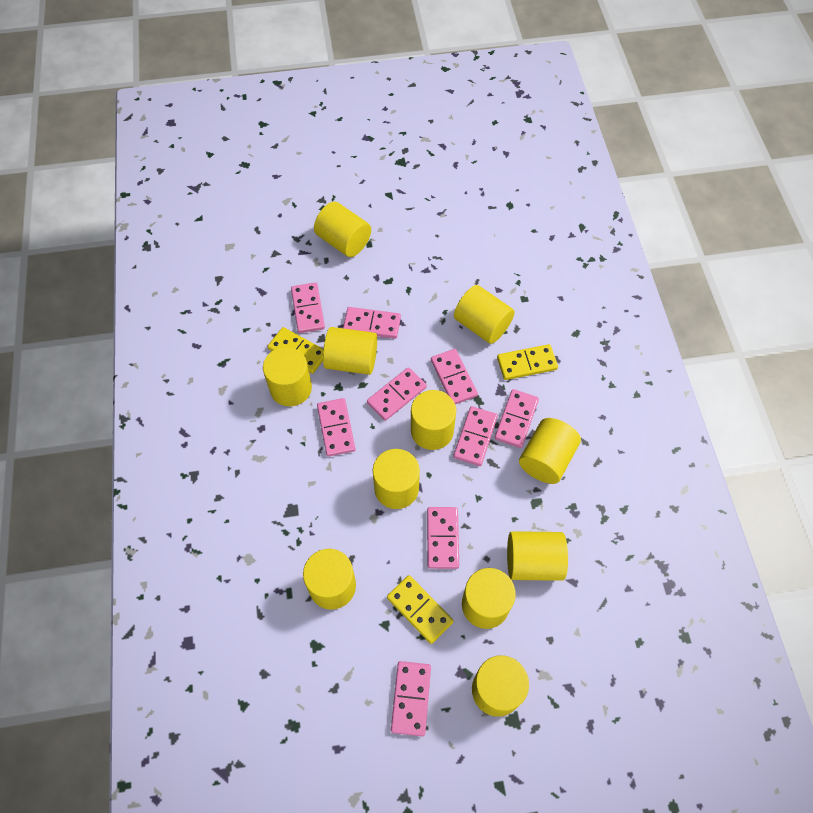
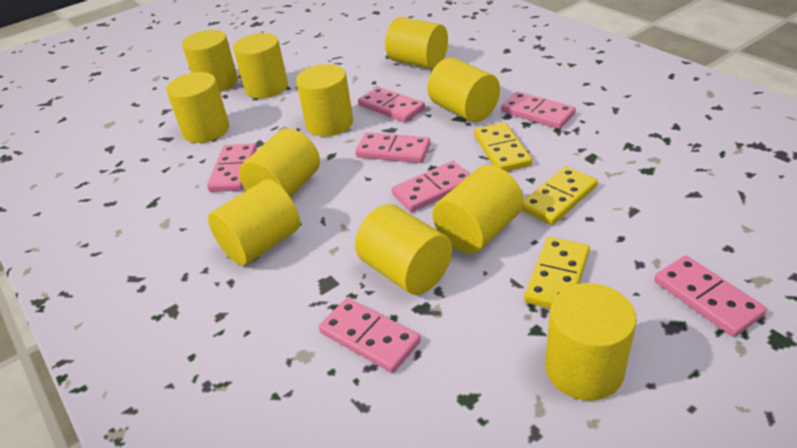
pink domino: 9 -> 7

